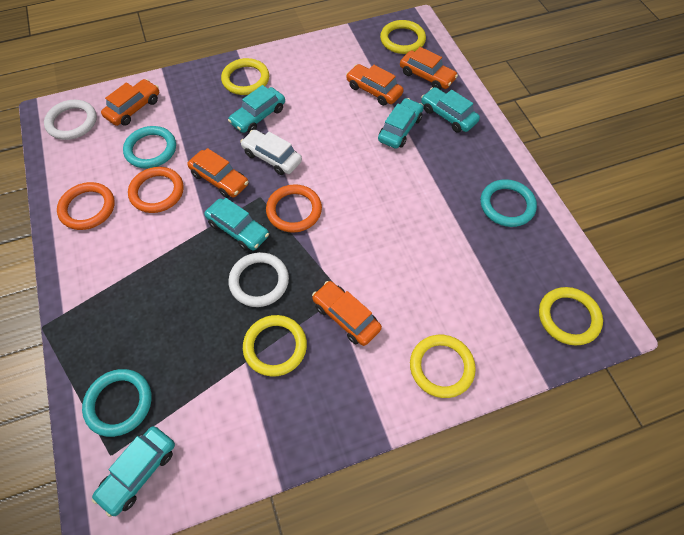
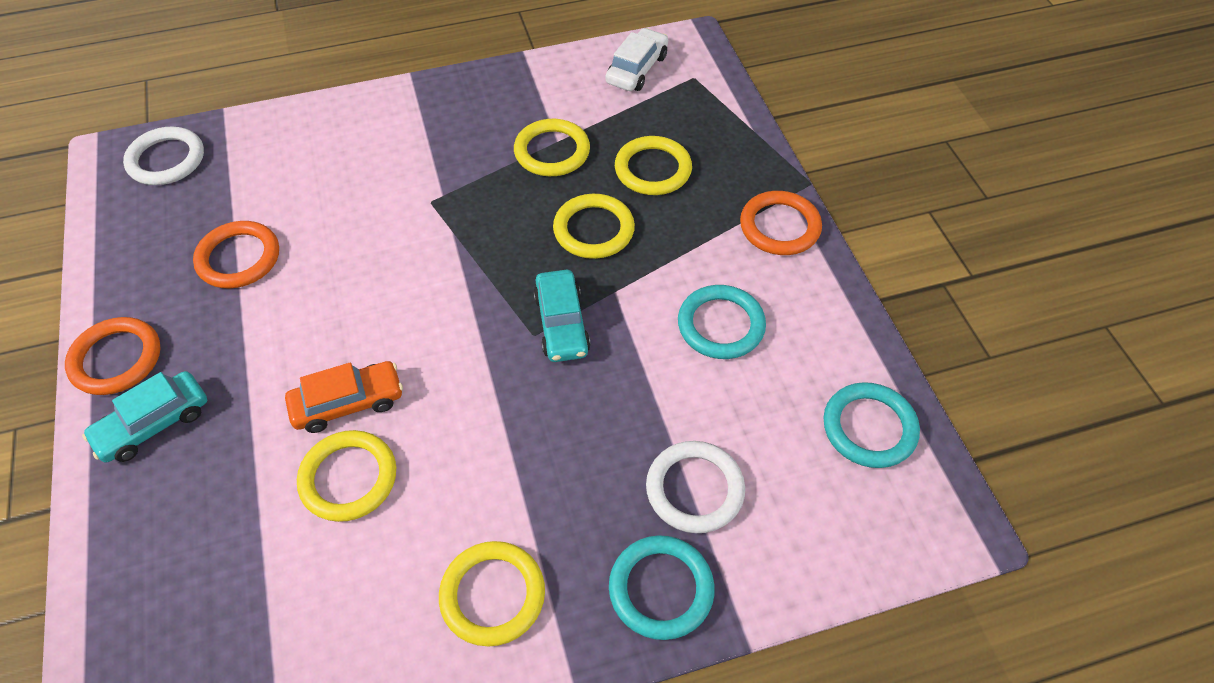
orange car: 5 -> 1
turquoise car: 5 -> 2

